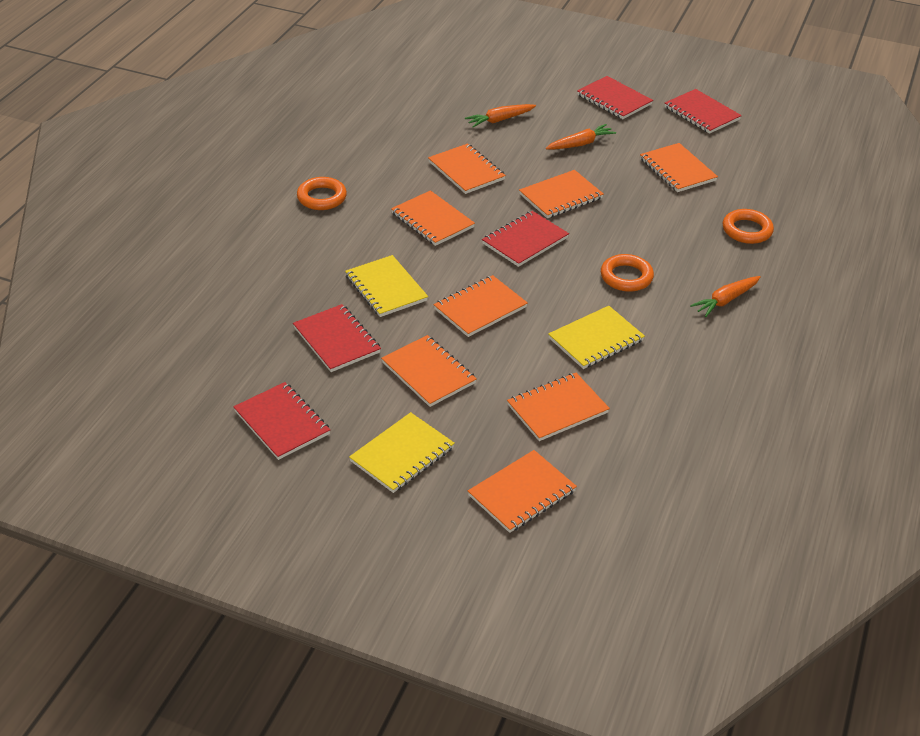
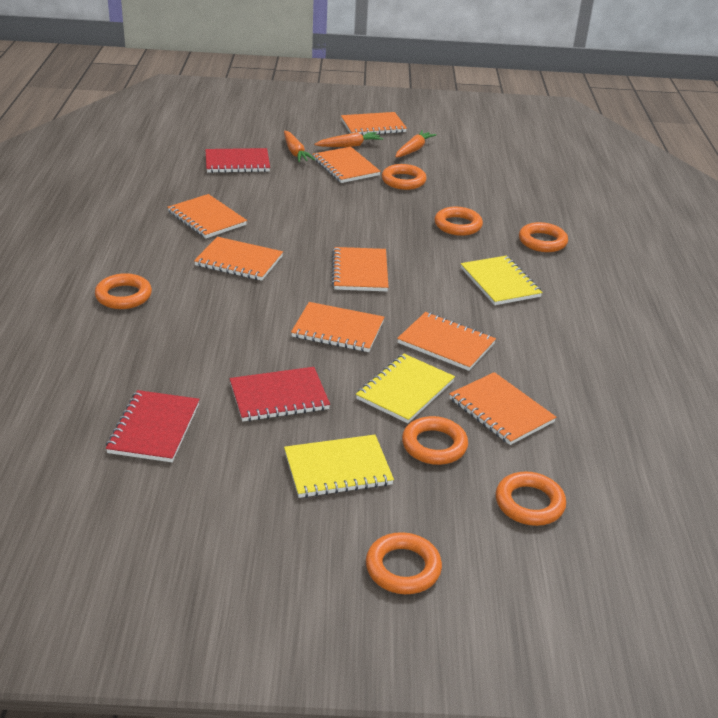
orange ring: 3 -> 7
red notebook: 5 -> 3

